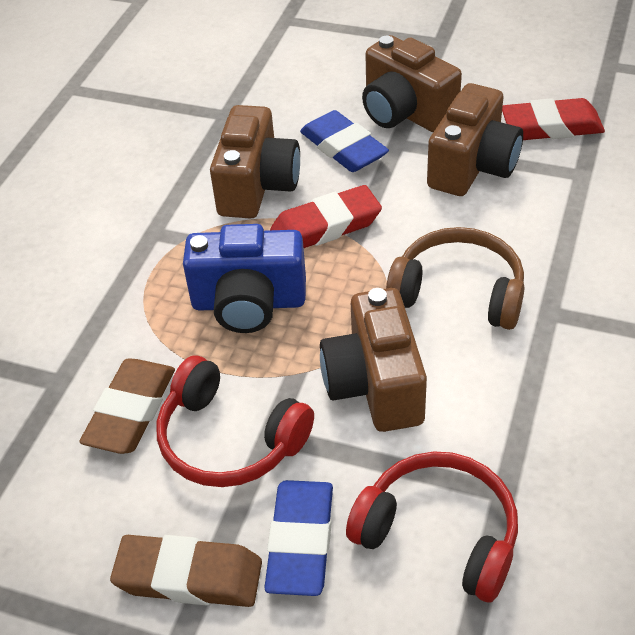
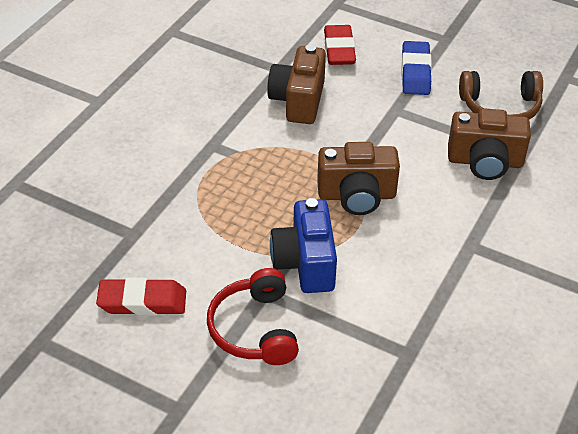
blue eraser: 2 -> 1
brown camera: 4 -> 3
brown eraser: 2 -> 0
red headphones: 2 -> 1

